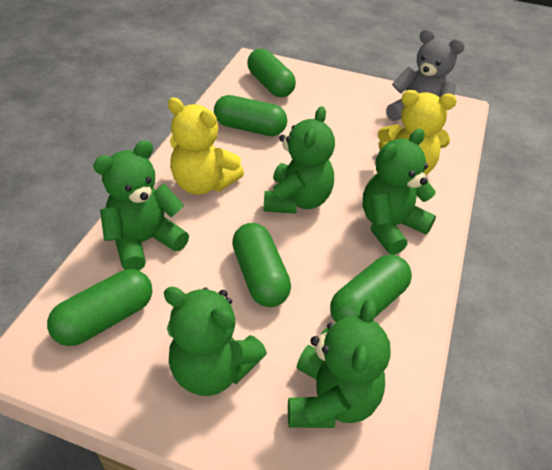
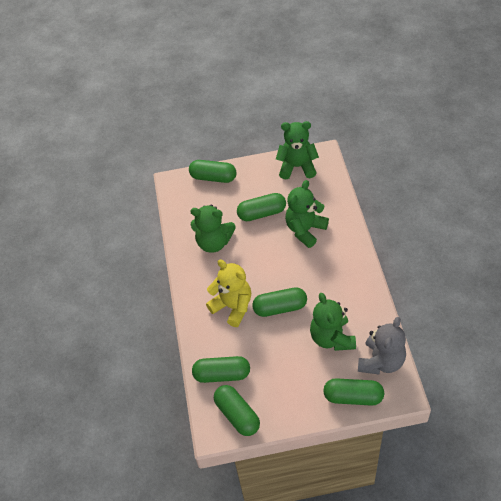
green capsule: 5 -> 6
green teddy bear: 5 -> 4
yellow teddy bear: 2 -> 1

